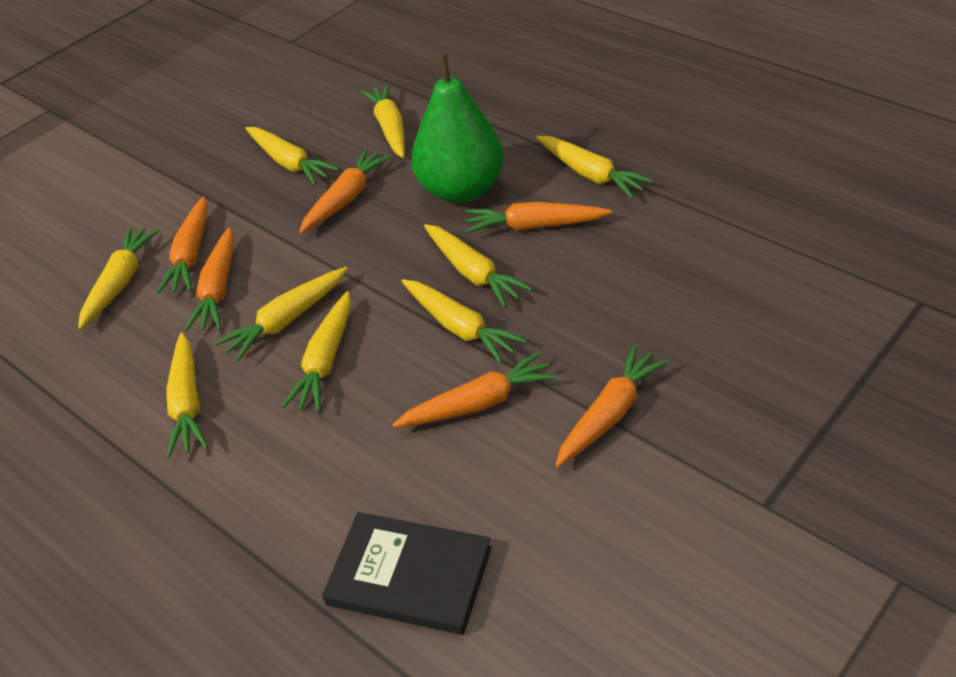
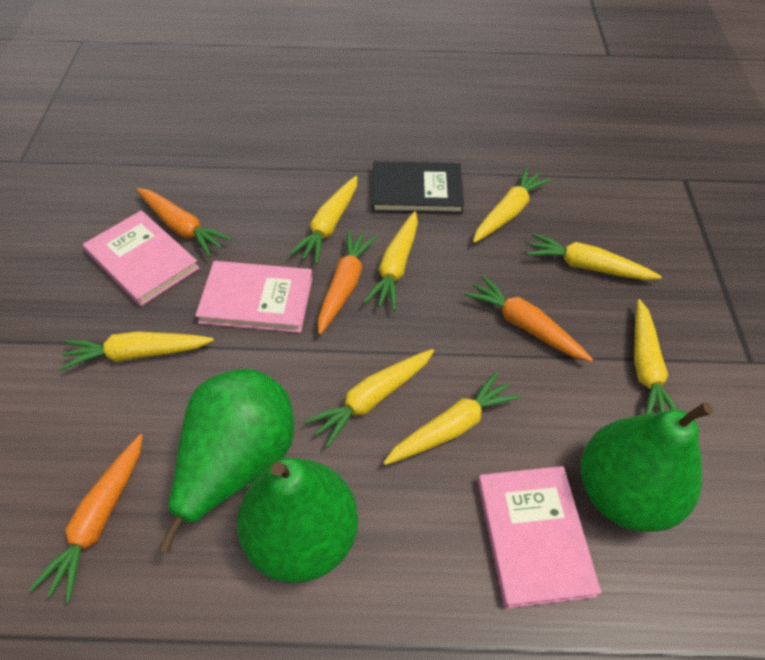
green pear: 1 -> 3
orange carrot: 6 -> 4
pink book: 0 -> 3
yellow carrot: 9 -> 8

